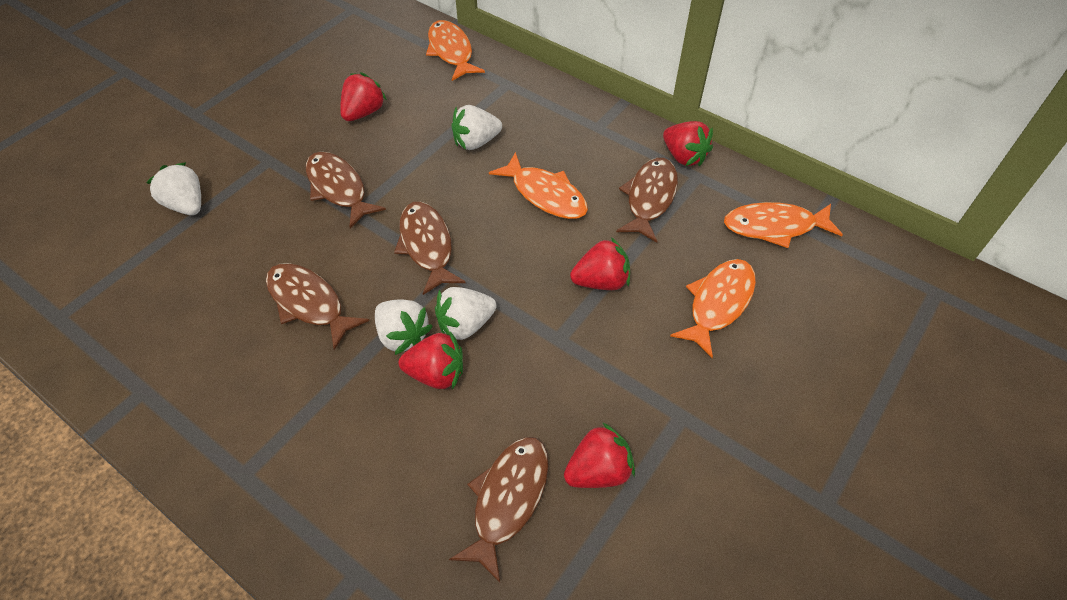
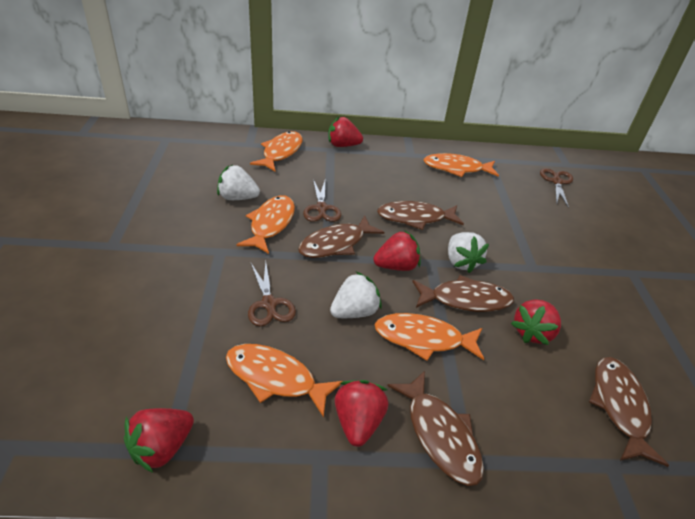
brown scissors: 0 -> 3
orange fish: 4 -> 5
white strawberry: 4 -> 3

